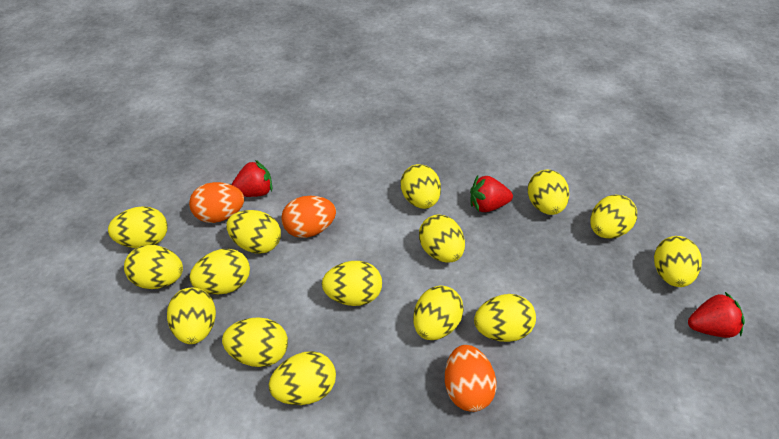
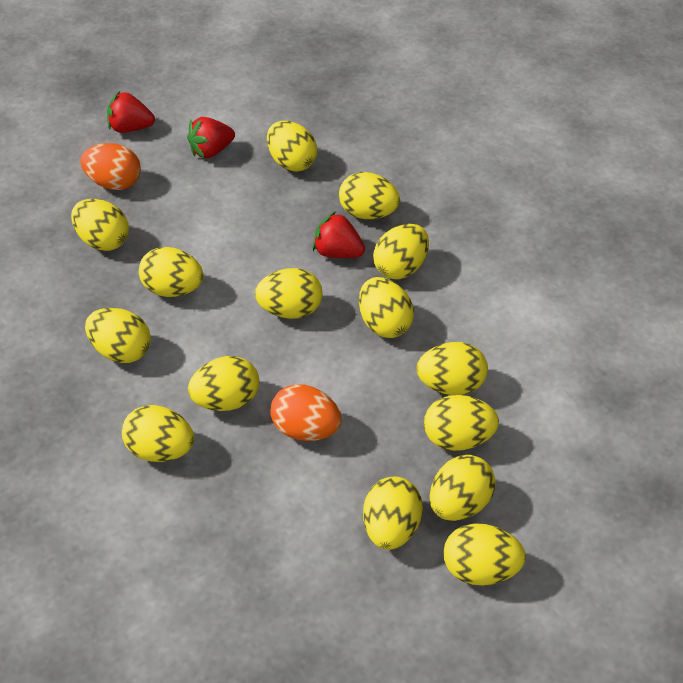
orange egg: 3 -> 2

